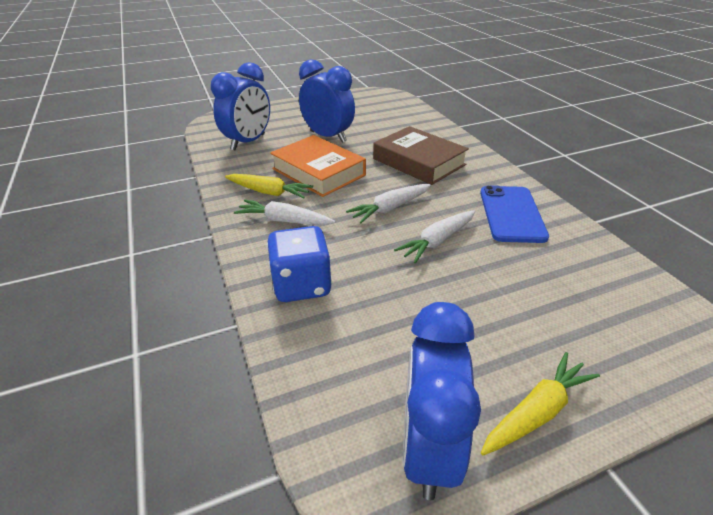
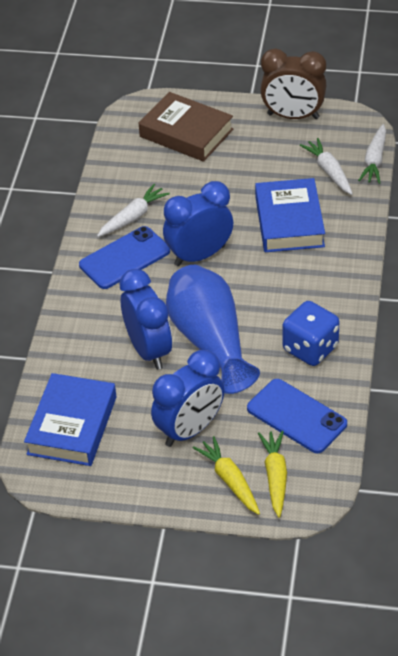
blue book: 0 -> 2
blue phone: 1 -> 2
blue vase: 0 -> 1
brown clock: 0 -> 1
orange book: 1 -> 0

